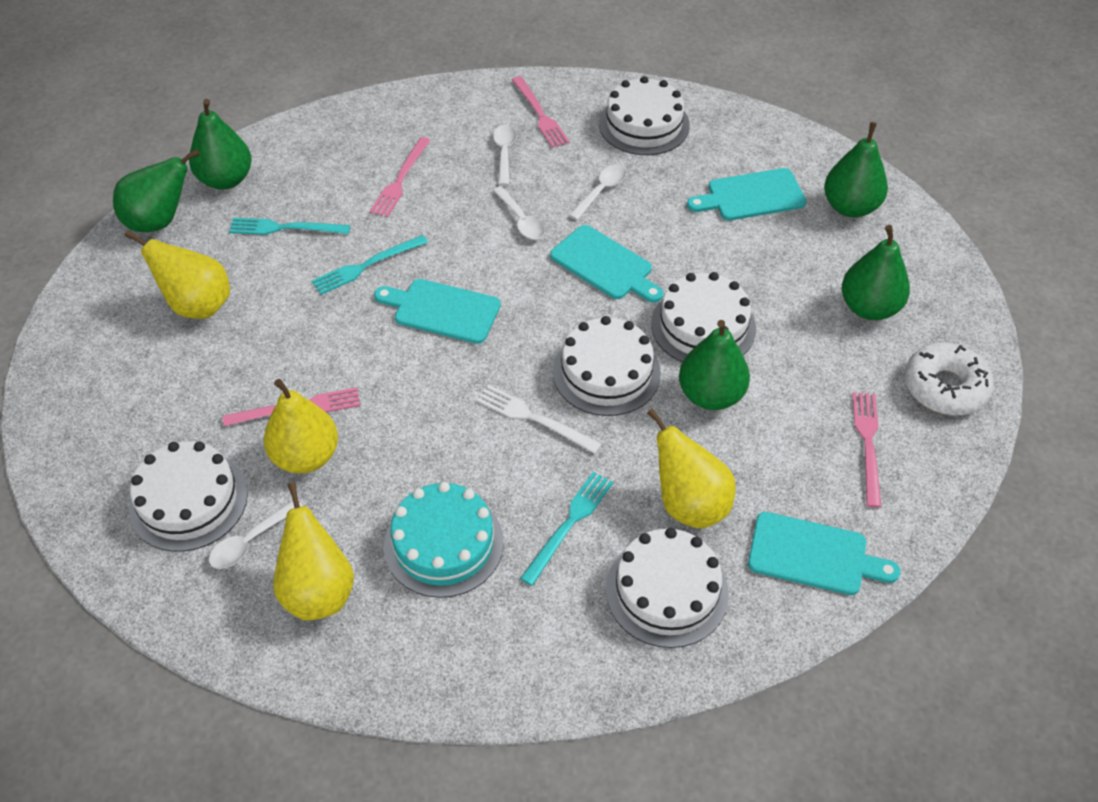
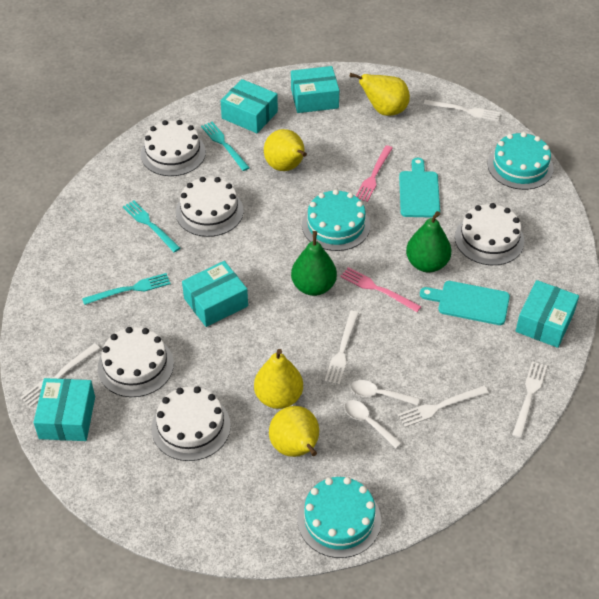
green pear: 5 -> 2
pink fork: 4 -> 2
turquoise box: 0 -> 5
turquoise cake: 1 -> 3
turquoise cutting board: 4 -> 2
white donut: 1 -> 0
white fork: 1 -> 5
white spoon: 4 -> 2

